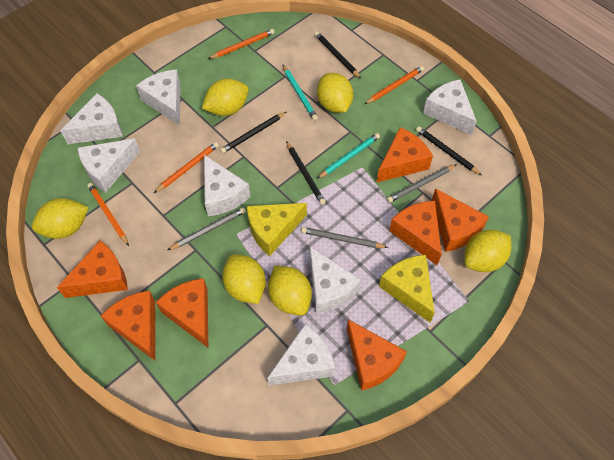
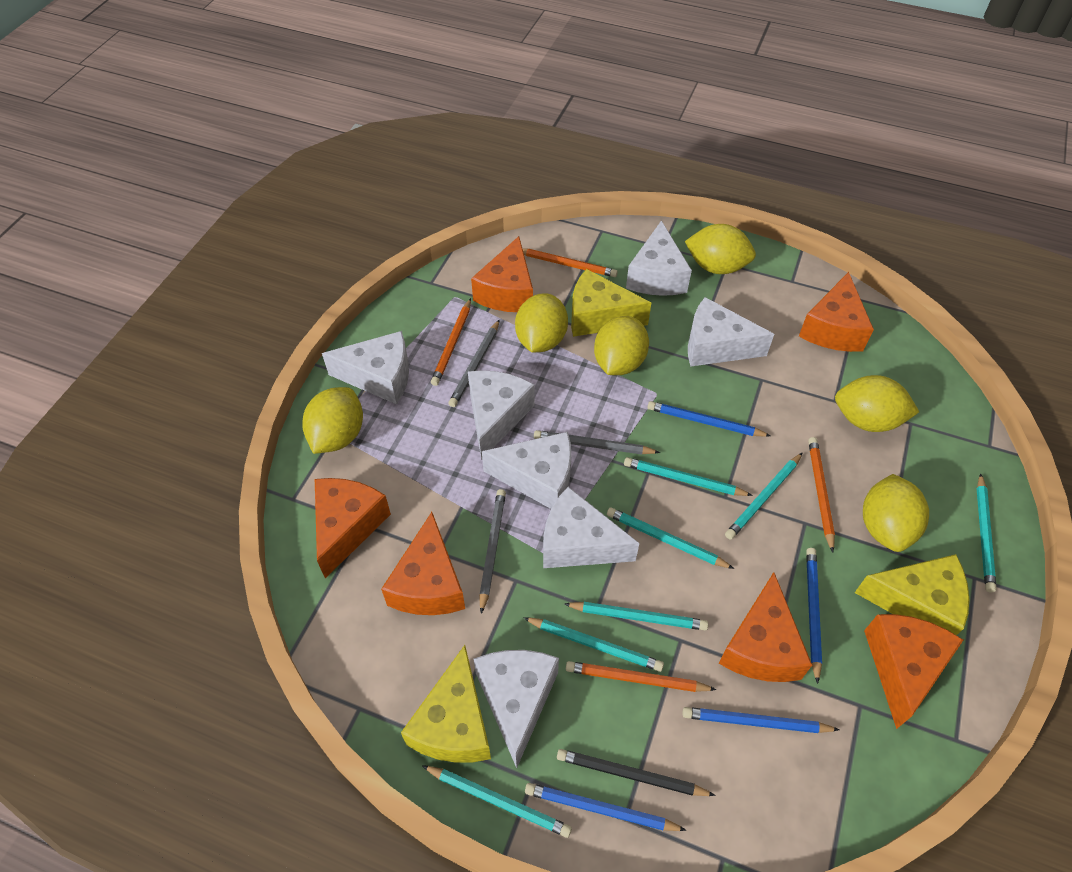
black pencil: 4 -> 1
blue pencil: 0 -> 4
orange cheese: 7 -> 6
turquoise pencil: 2 -> 7
yellow cheese: 2 -> 3

